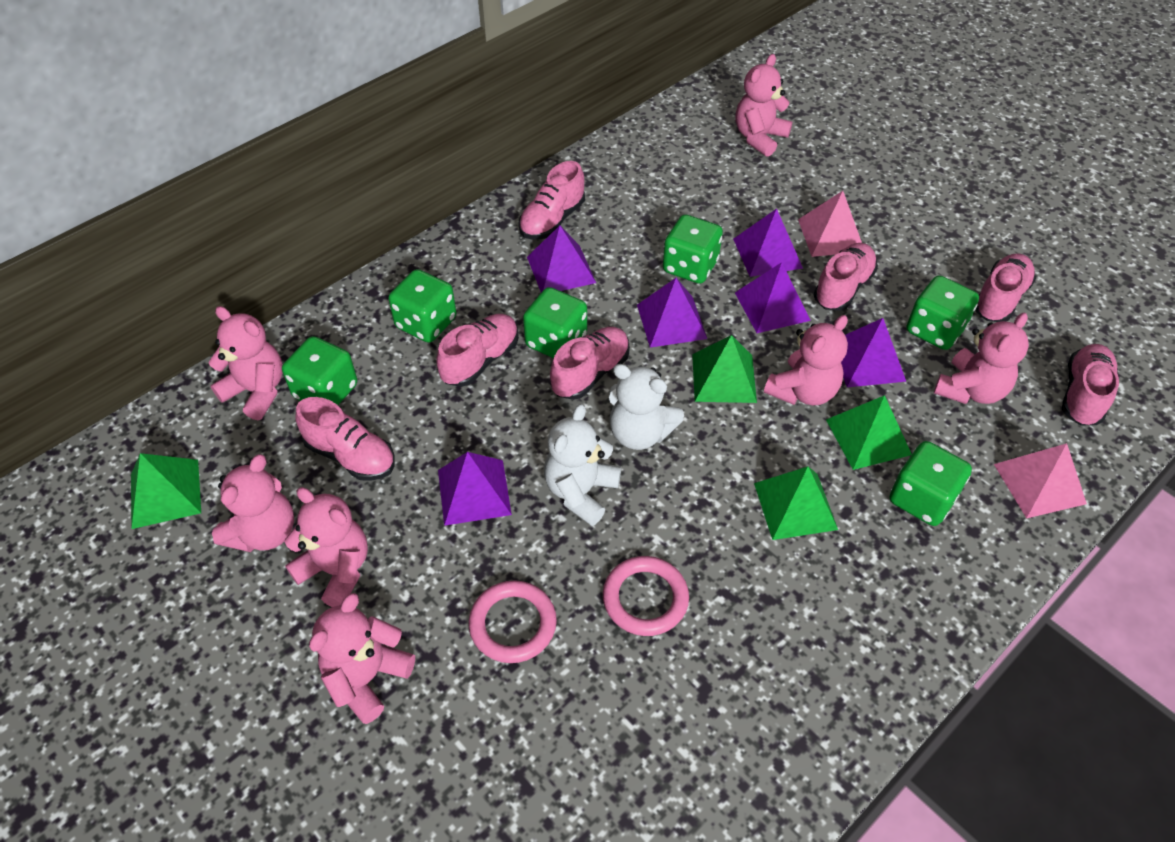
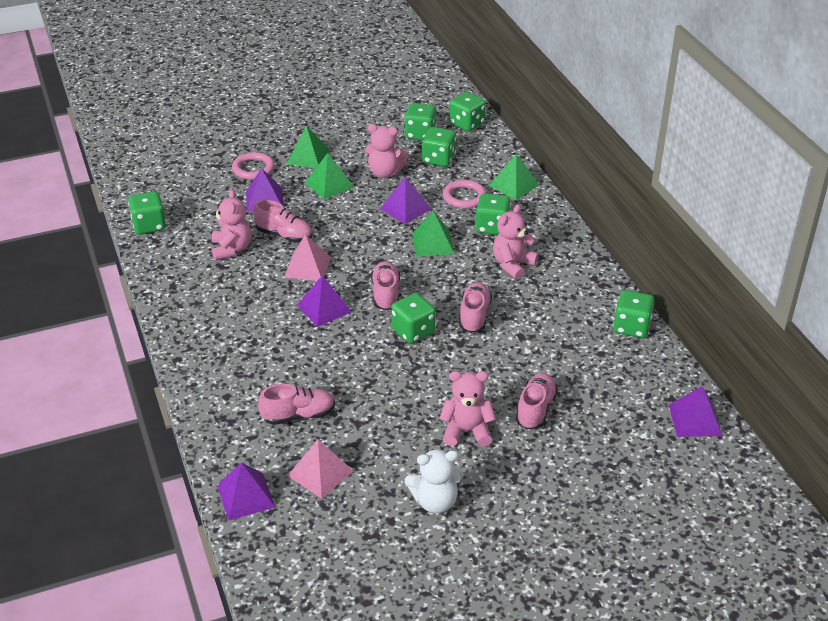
green dice: 6 -> 7
pink shoe: 7 -> 5
pink teddy bear: 7 -> 4
purple pyramid: 6 -> 5
white teddy bear: 2 -> 1

